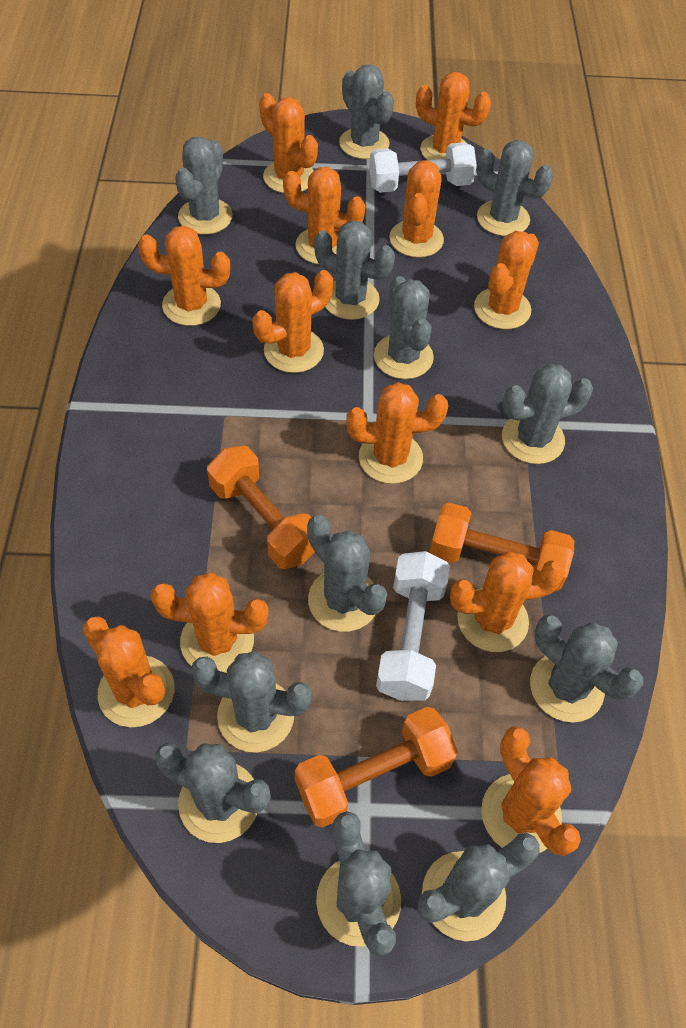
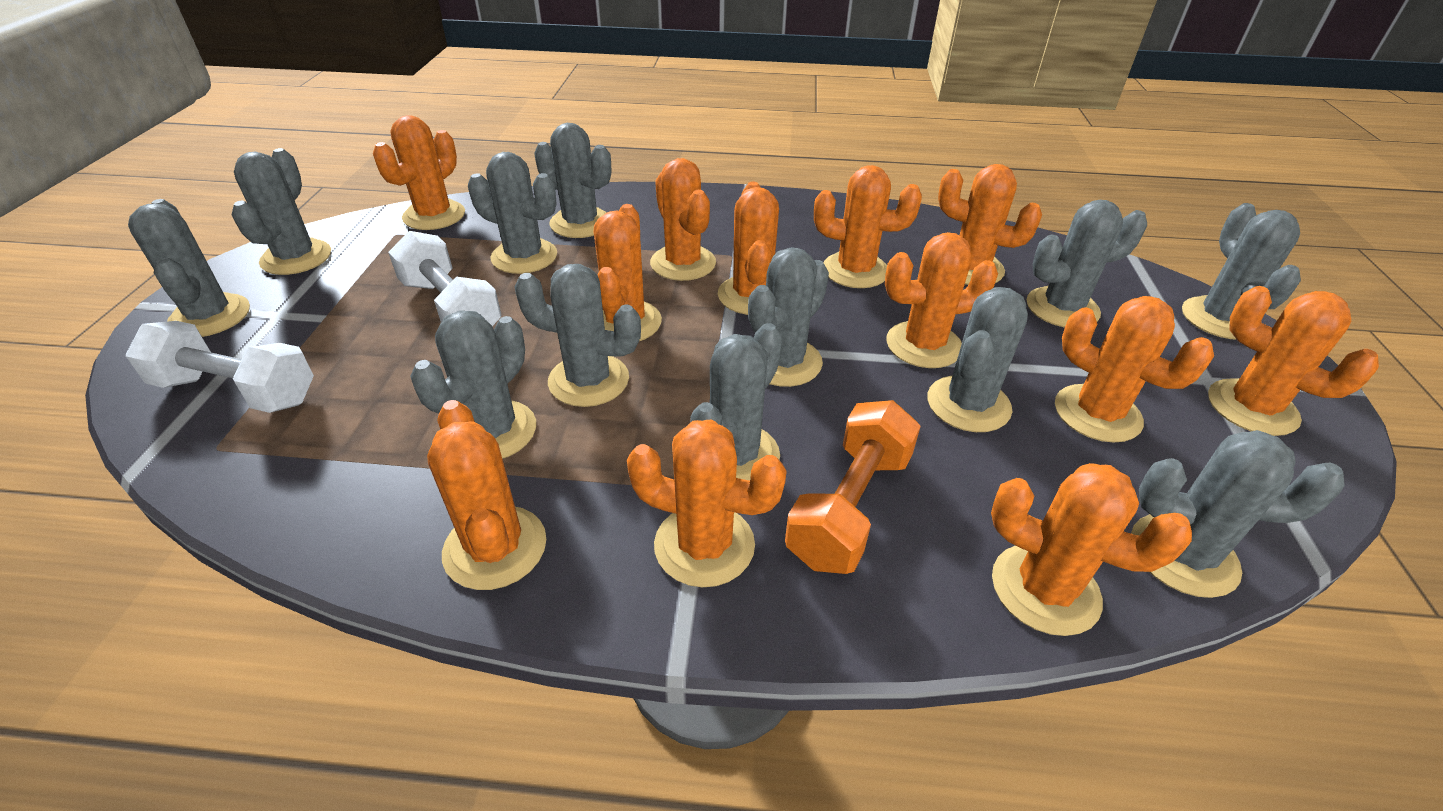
orange dumbbell: 3 -> 1

